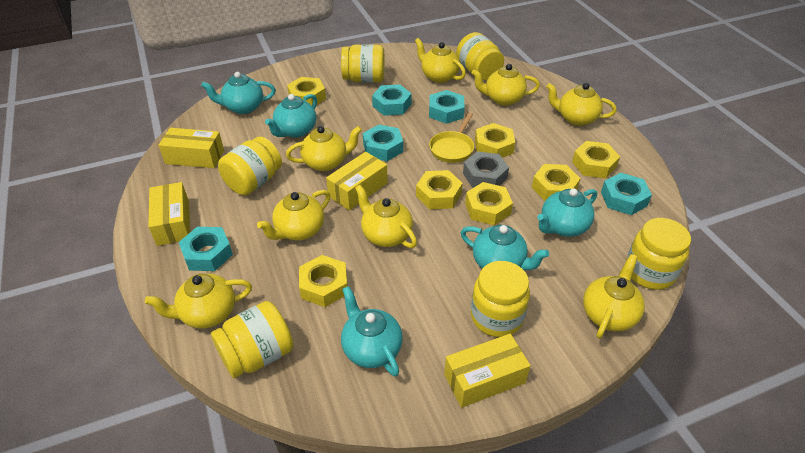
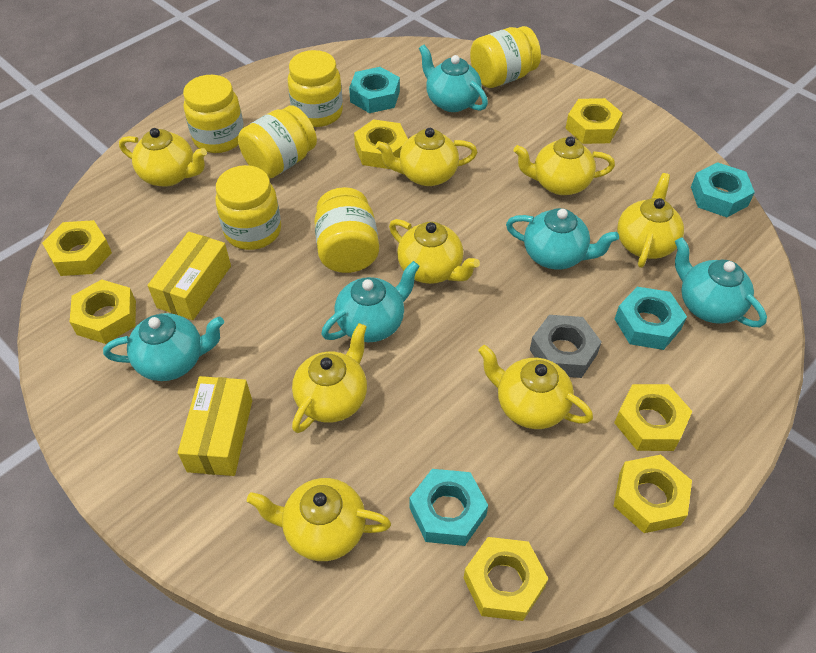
turquoise nut: 5 -> 4
yellow box: 4 -> 2
yellow pan: 1 -> 0

